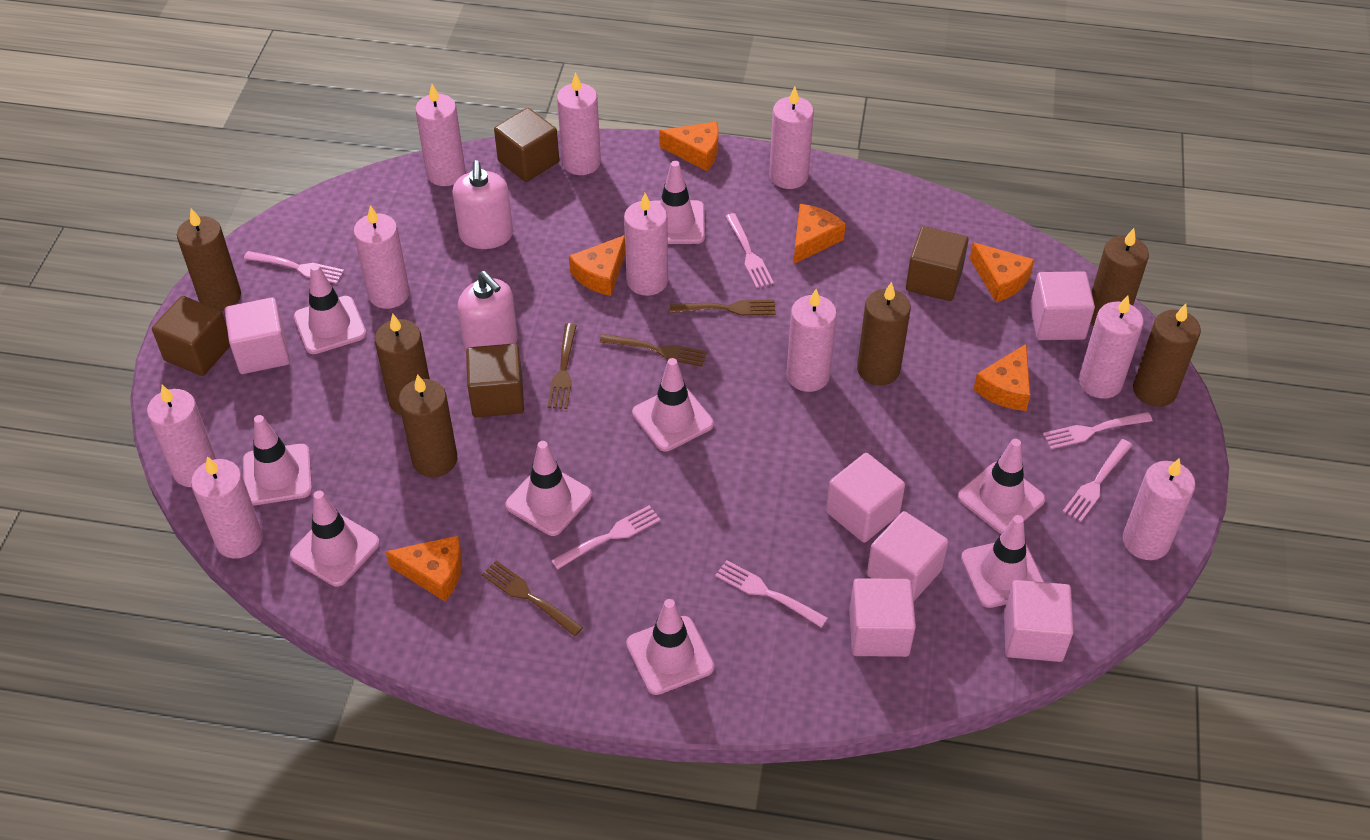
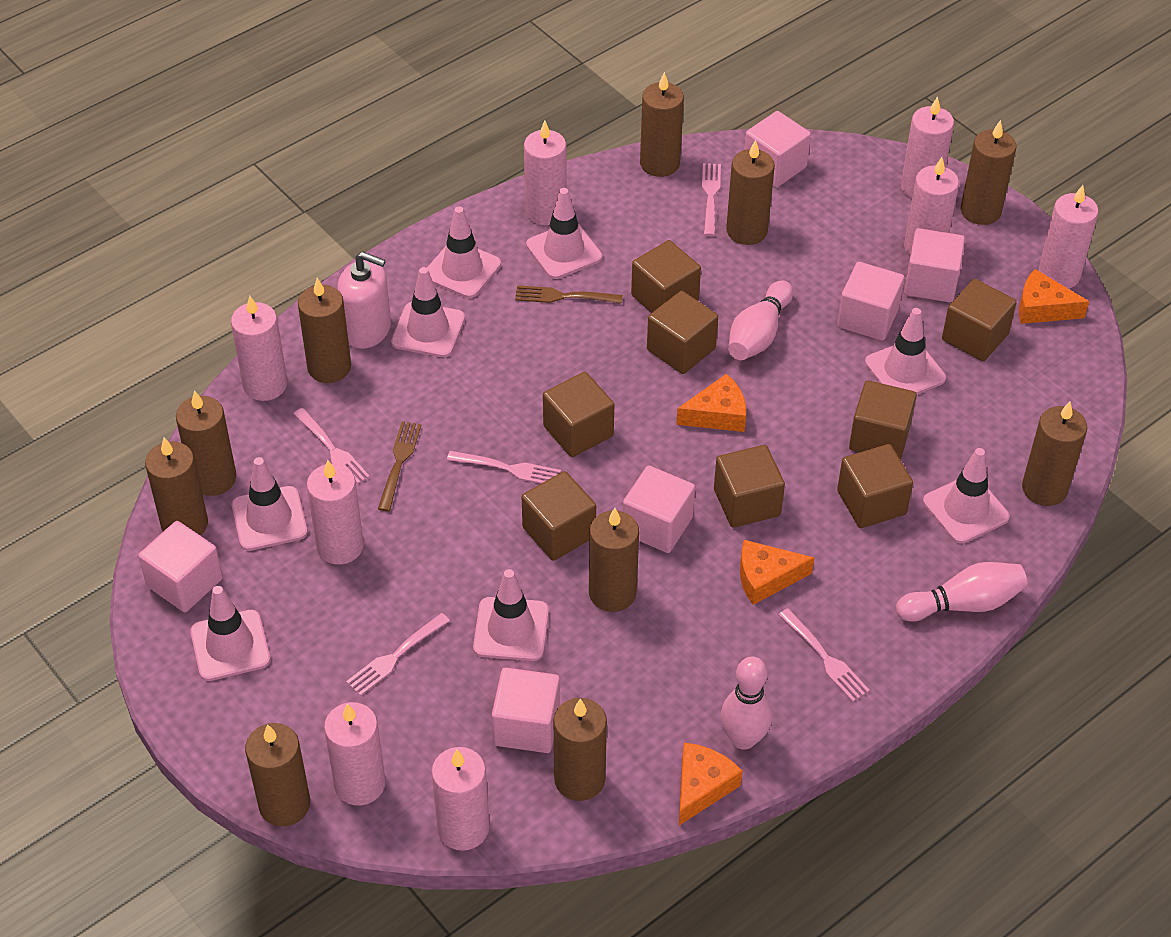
brown candle: 6 -> 10
brown cube: 4 -> 8
brown fork: 4 -> 2
orange cheese: 6 -> 4
pink bowling pin: 0 -> 3
pink candle: 10 -> 8
pink fork: 6 -> 5
pink soap dispenser: 2 -> 1
pink traffic cone: 9 -> 8

